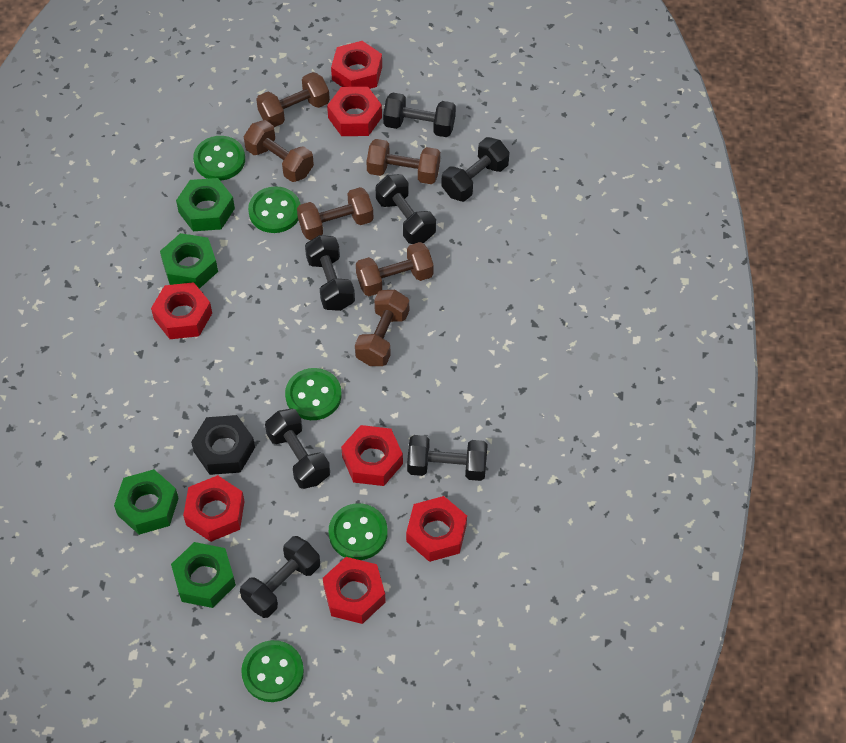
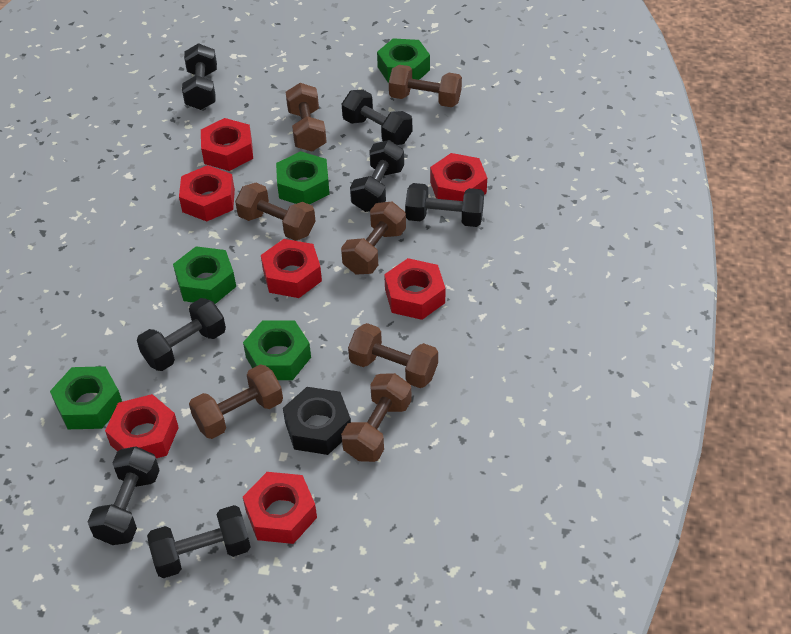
brown dumbbell: 6 -> 7
green button: 5 -> 0
green nut: 4 -> 5

